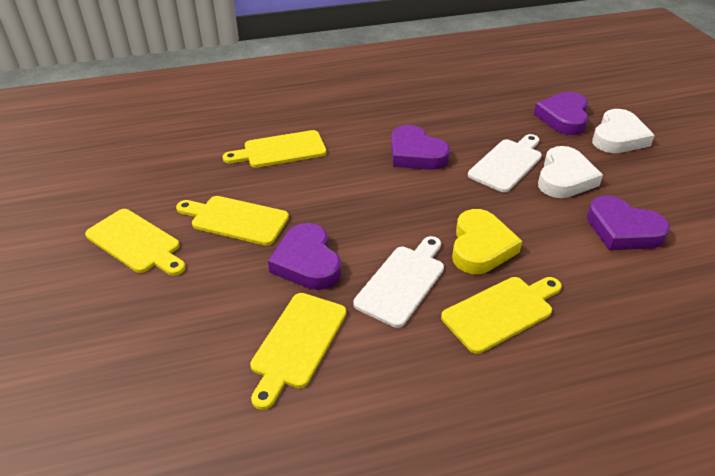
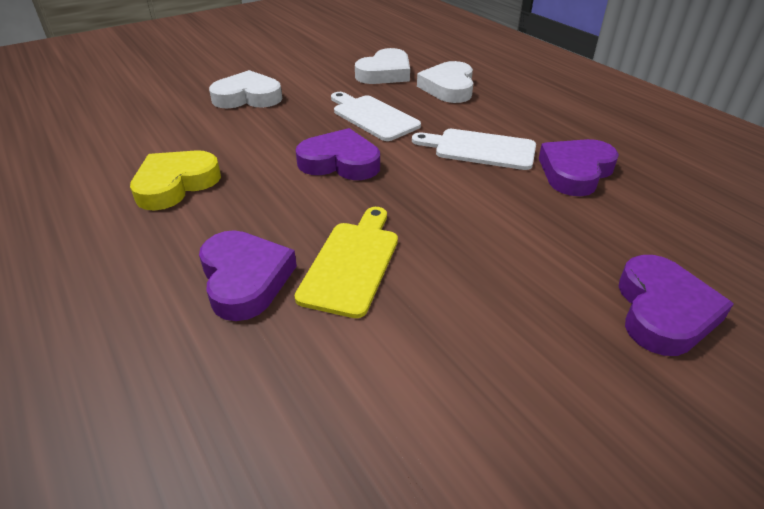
white heart: 2 -> 3
yellow cutting board: 5 -> 1

